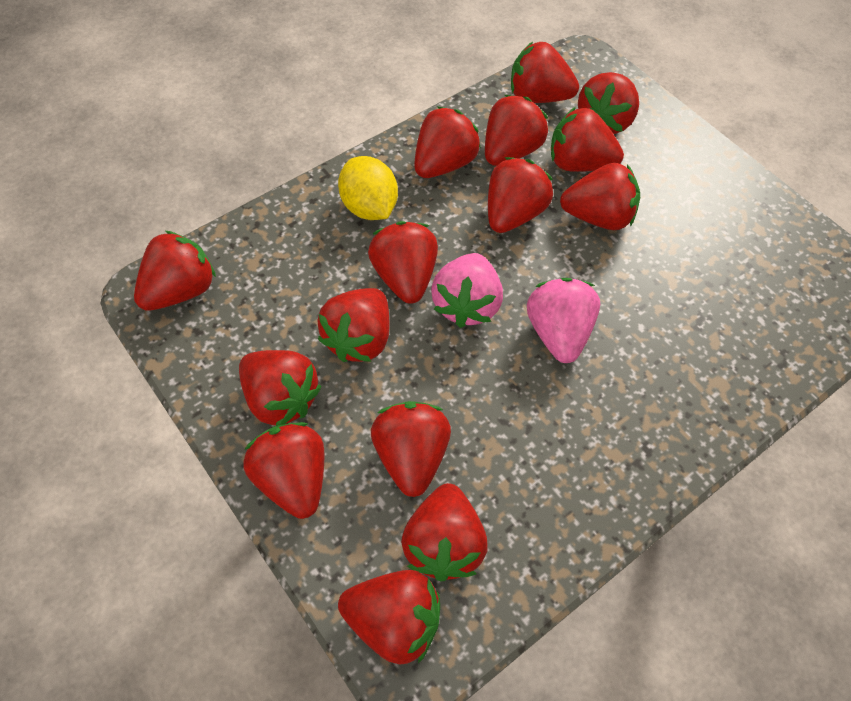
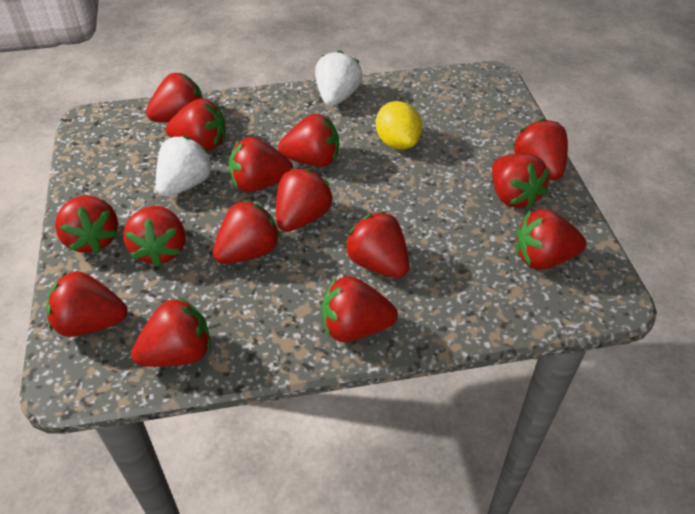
pink strawberry: 2 -> 0
white strawberry: 0 -> 2

